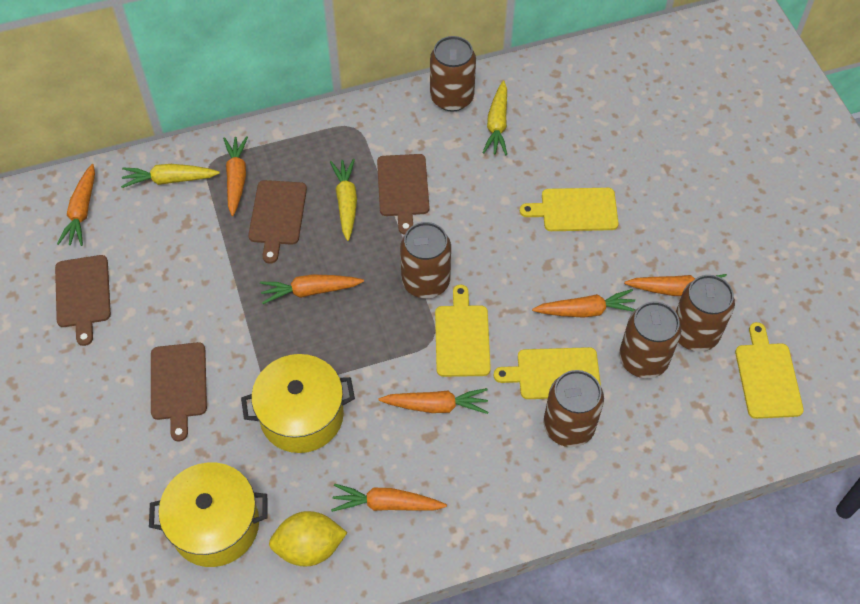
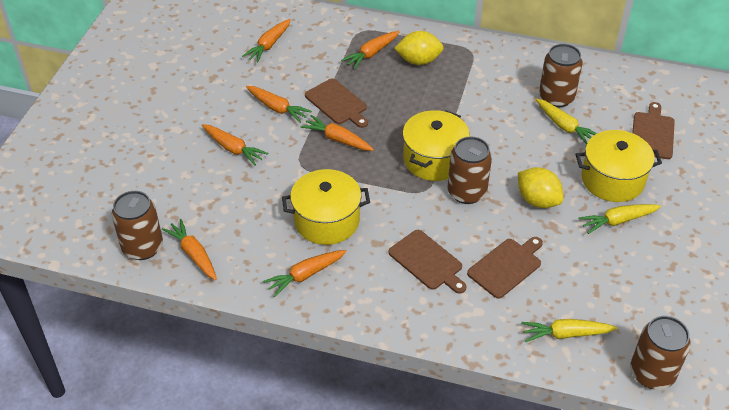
brown can: 5 -> 4
yellow cutting board: 4 -> 0
yellow lemon: 1 -> 2
yellow pot: 2 -> 3

